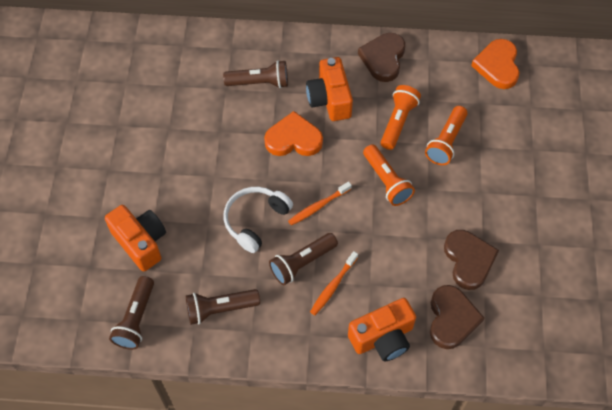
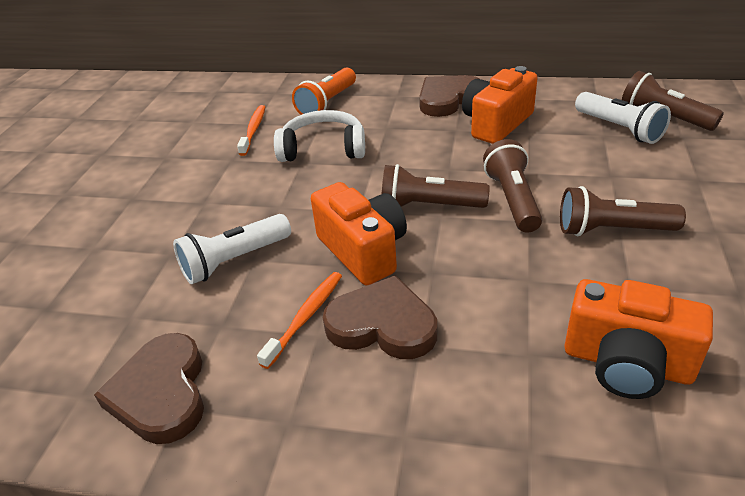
orange flashlight: 3 -> 1
orange heart: 2 -> 0
white flashlight: 0 -> 2

